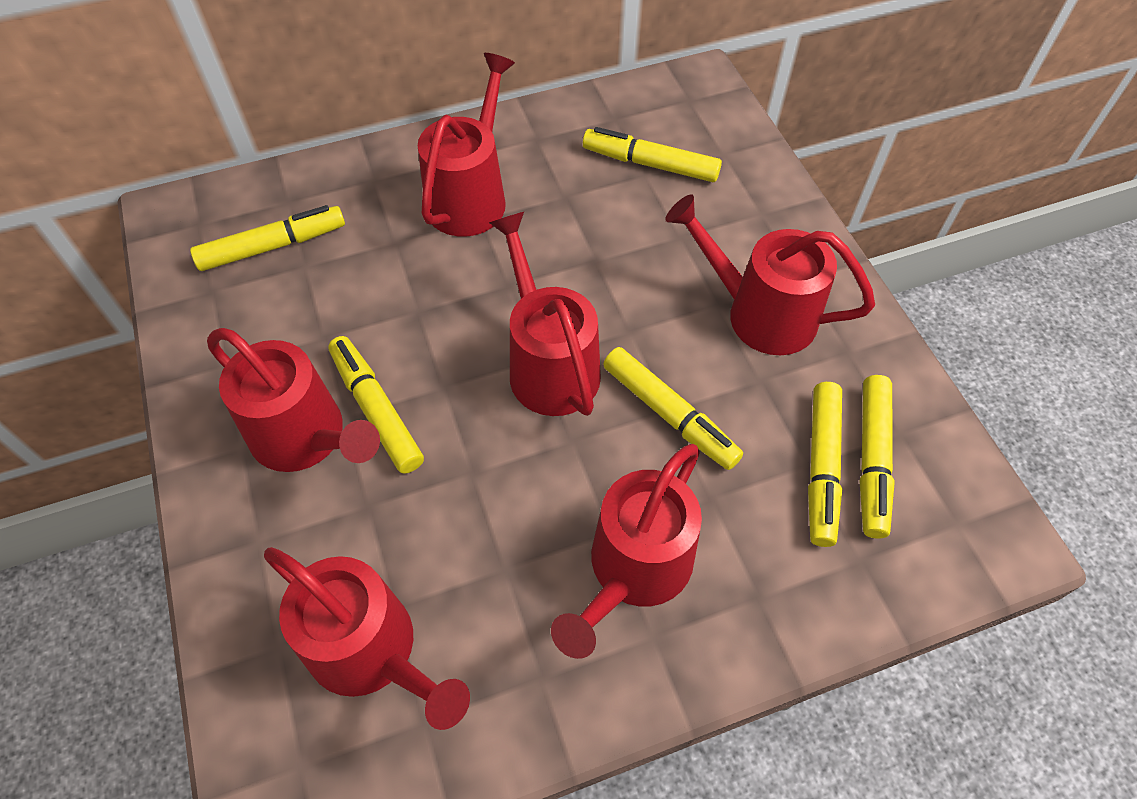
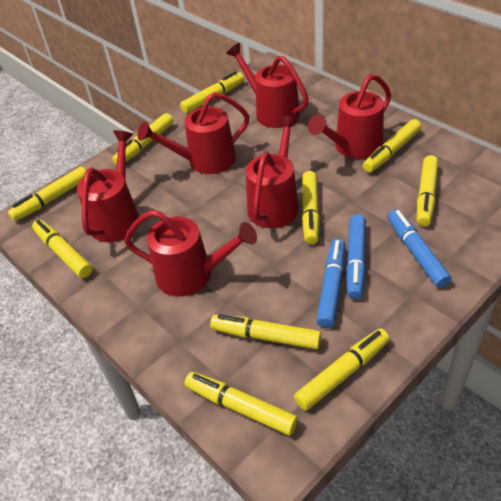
blue marker: 0 -> 3
yellow marker: 6 -> 10

